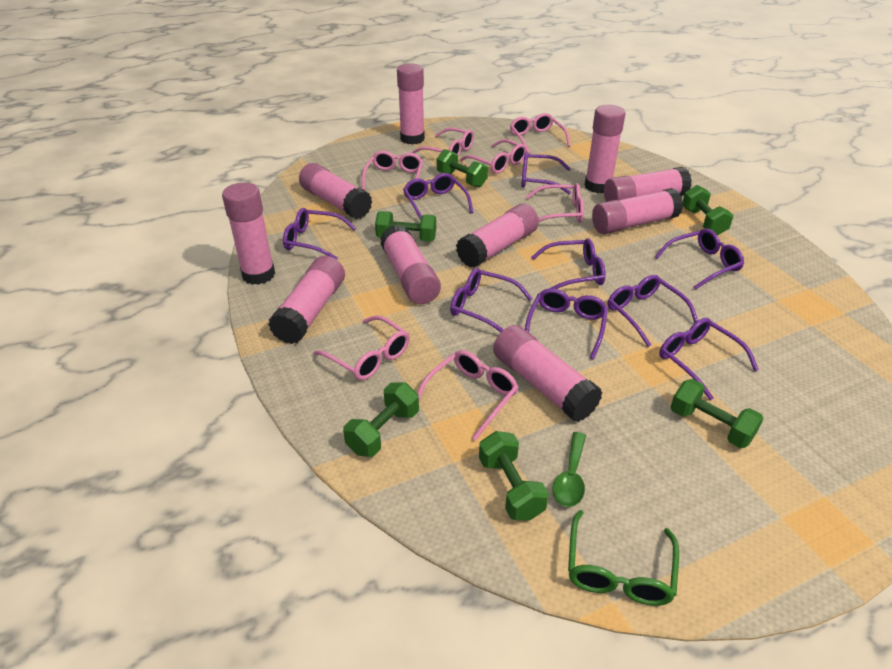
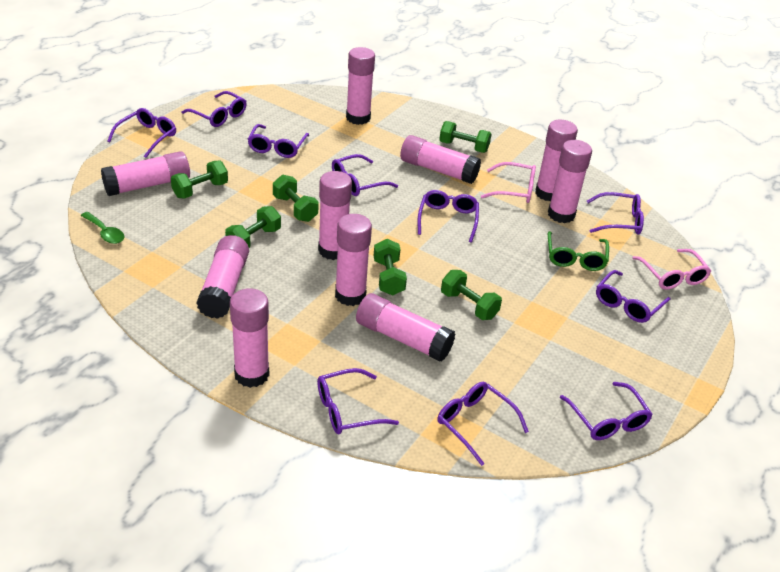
pink glasses: 7 -> 2
purple glasses: 9 -> 10

